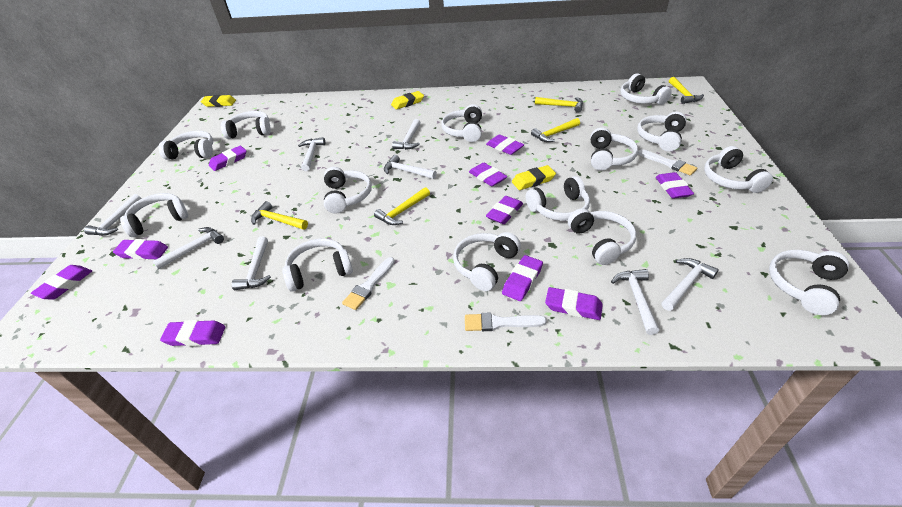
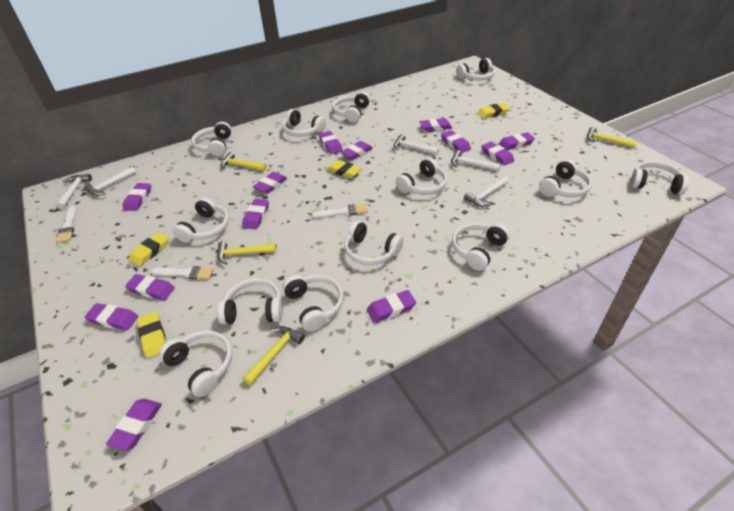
purple eraser: 10 -> 13
white hammer: 8 -> 5
white headphones: 14 -> 13
yellow eraser: 3 -> 4
yellow hammer: 5 -> 4

